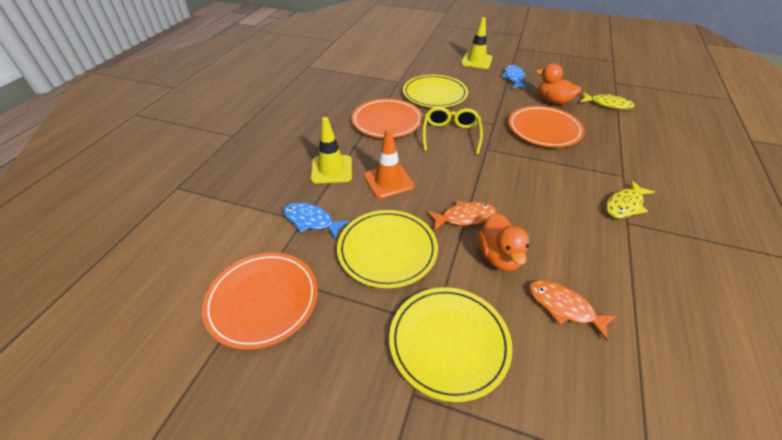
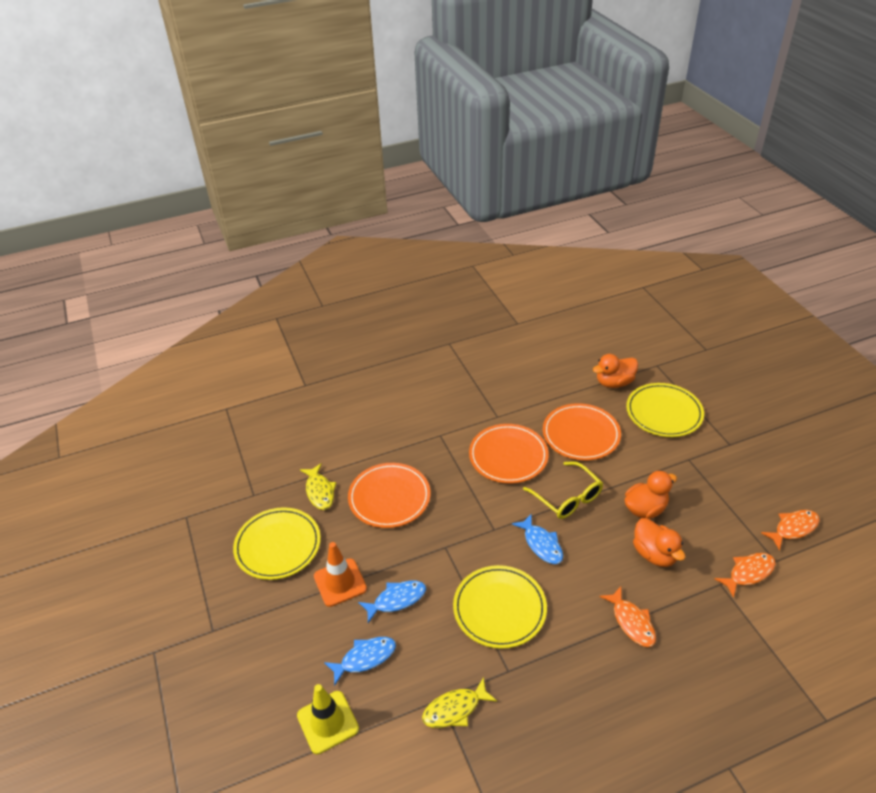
blue fish: 2 -> 3
orange duck: 2 -> 3
orange fish: 2 -> 3
yellow traffic cone: 2 -> 1

